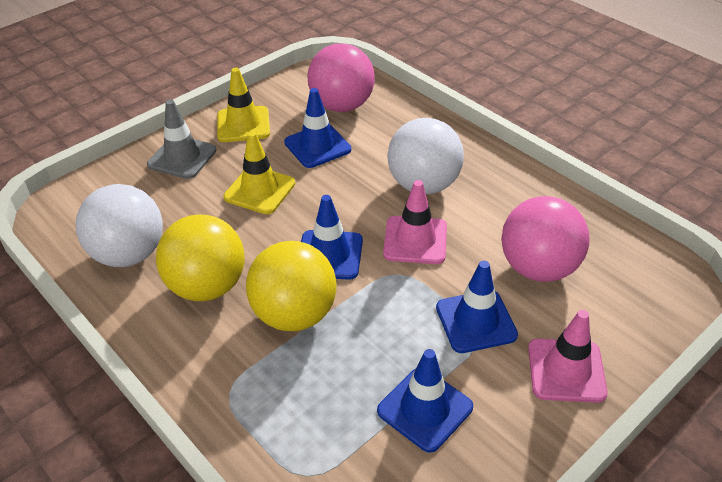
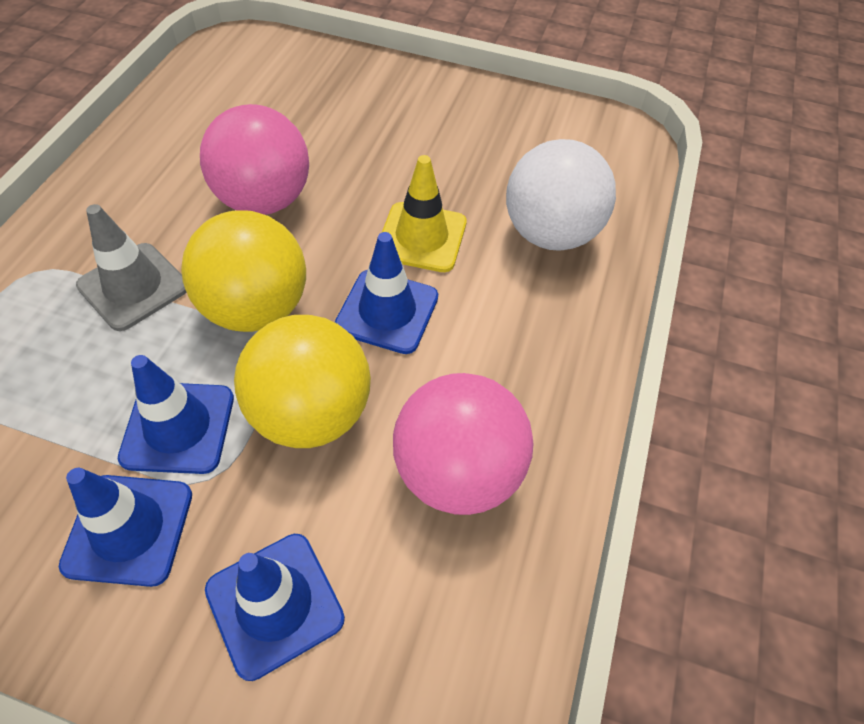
pink traffic cone: 2 -> 0
white ball: 2 -> 1
yellow traffic cone: 2 -> 1

